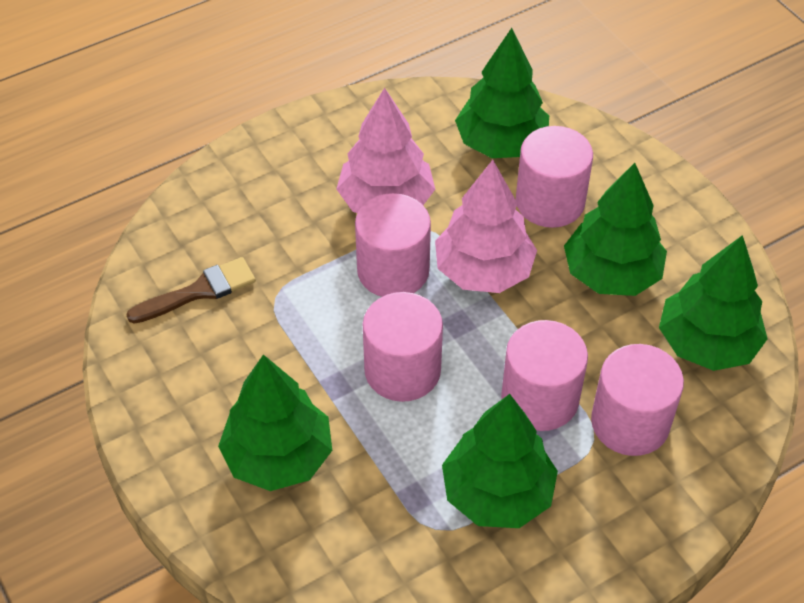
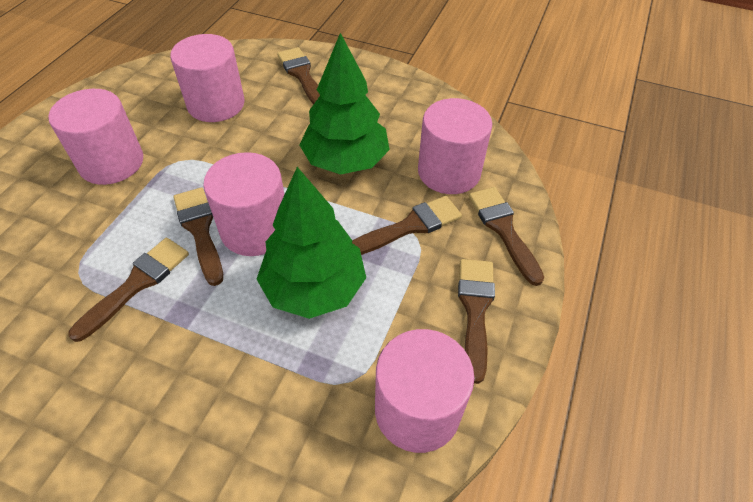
brown brush: 1 -> 6
green tree: 5 -> 2
pink tree: 2 -> 0

